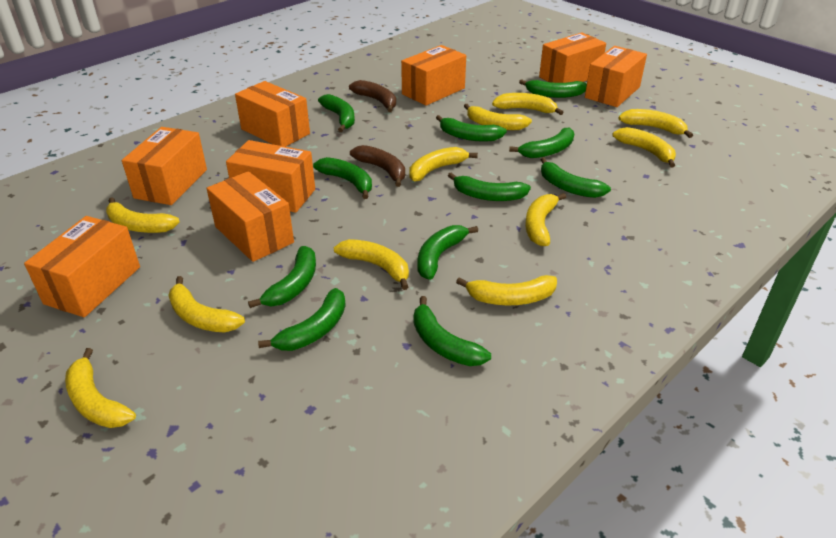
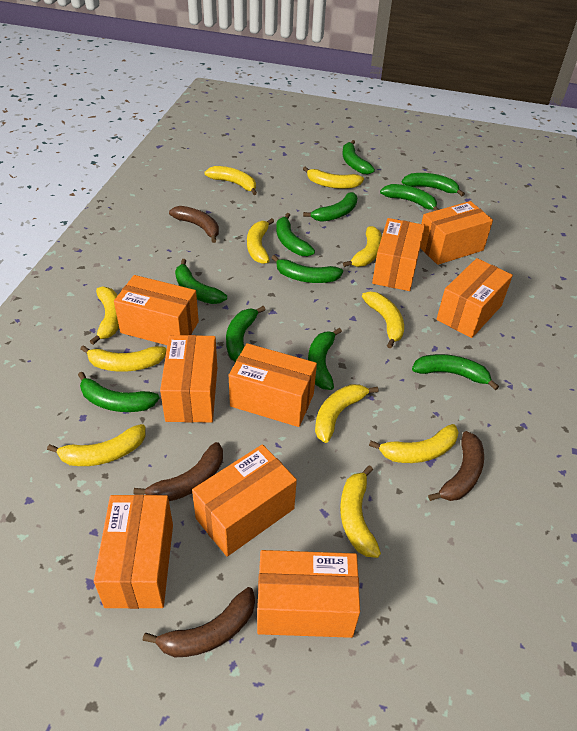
brown banana: 2 -> 4
orange box: 8 -> 9

